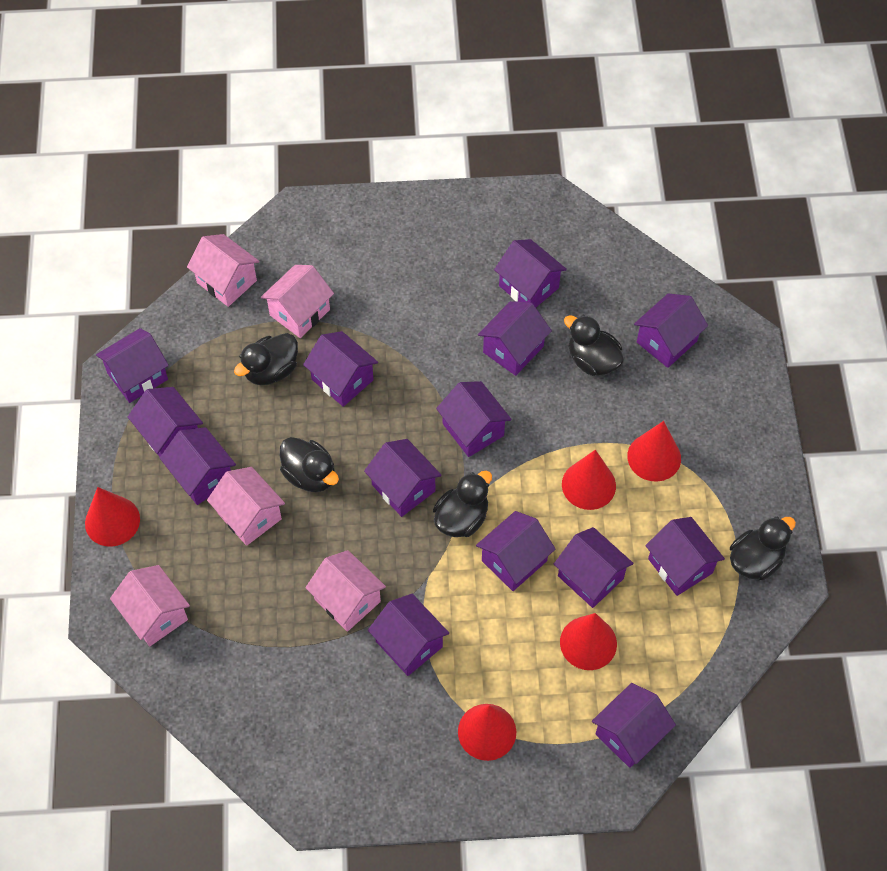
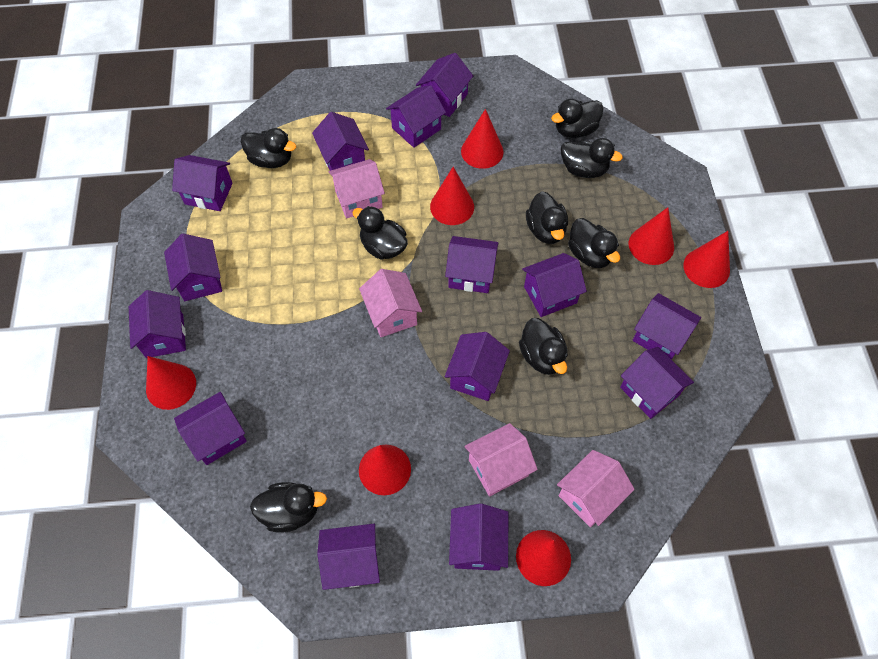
black duck: 5 -> 8
pink house: 5 -> 4
red cone: 5 -> 7

